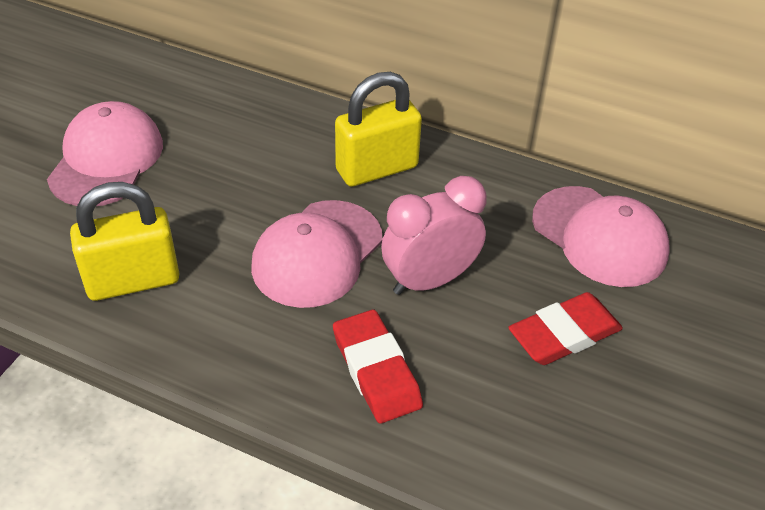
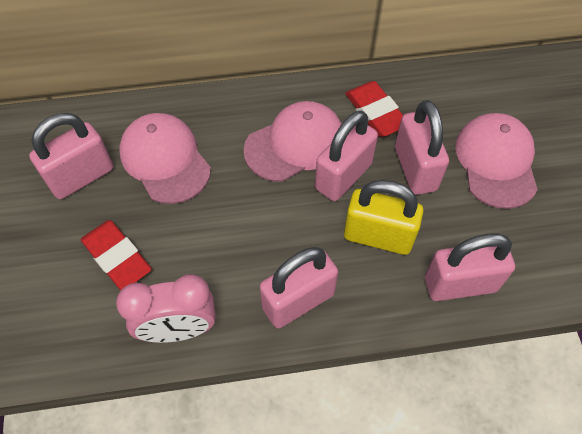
pink padlock: 0 -> 5
yellow padlock: 2 -> 1

